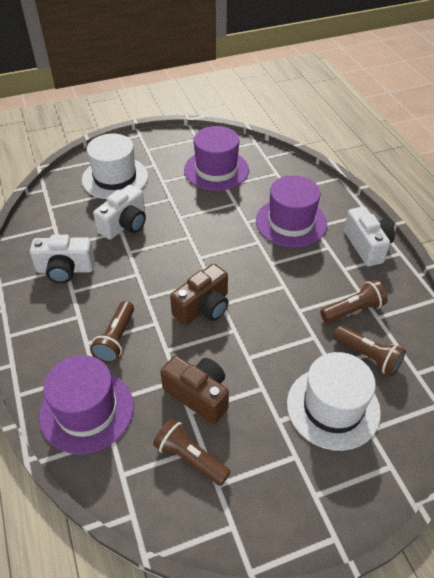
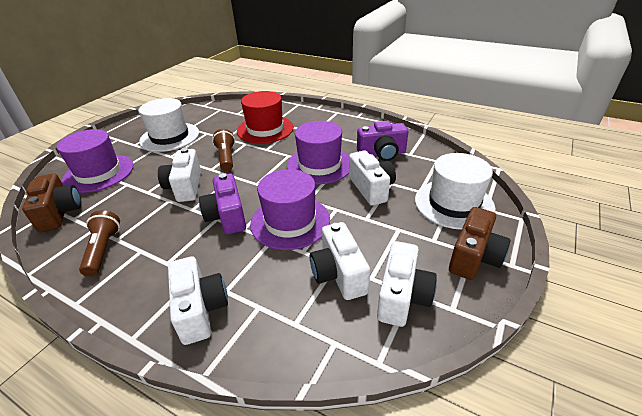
brown flashlight: 4 -> 2
purple camera: 0 -> 2
red hat: 0 -> 1
white camera: 3 -> 5

